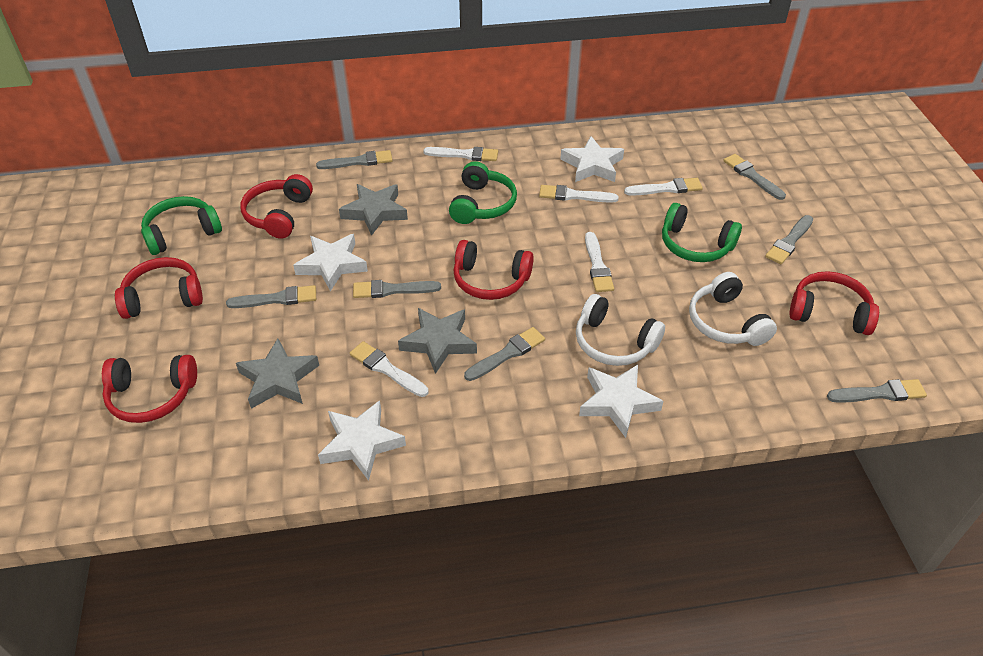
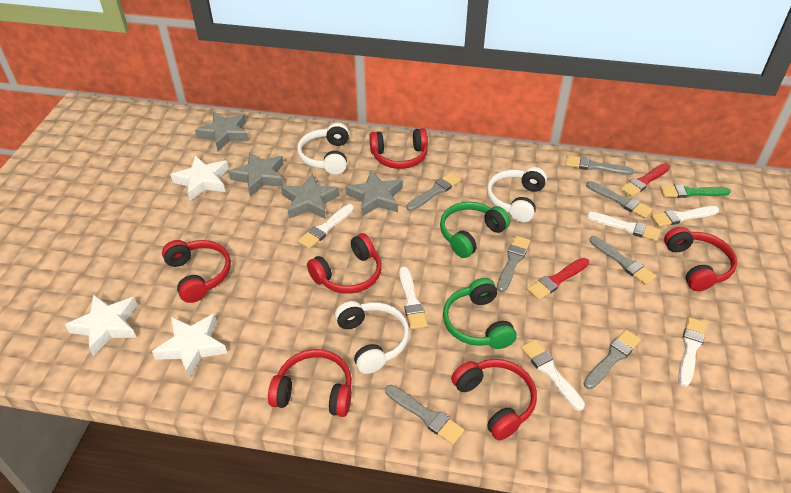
green brush: 0 -> 1
green headphones: 3 -> 2
grey star: 3 -> 4
red brush: 0 -> 2
red headphones: 5 -> 6
white brush: 5 -> 6
white headphones: 2 -> 3
white star: 4 -> 3

